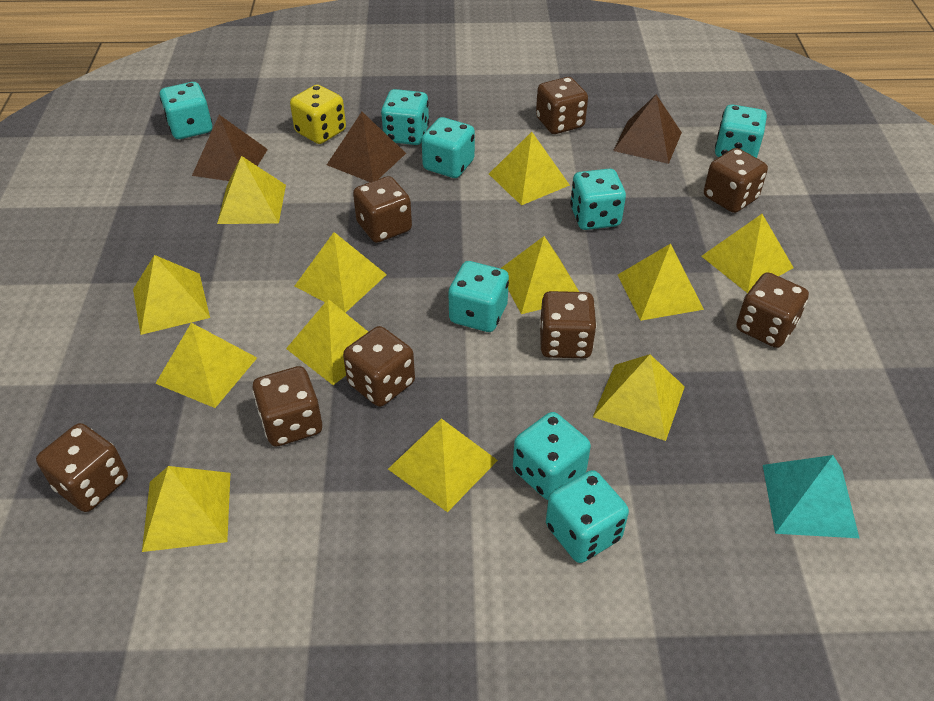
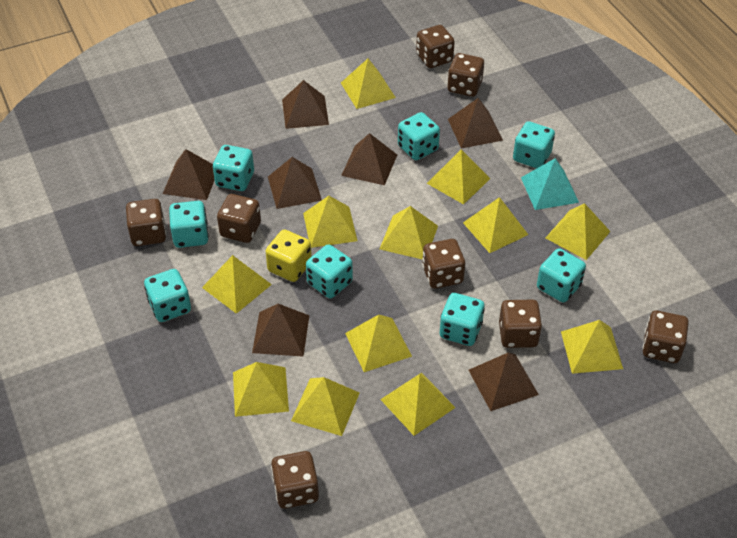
brown pyramid: 3 -> 7

